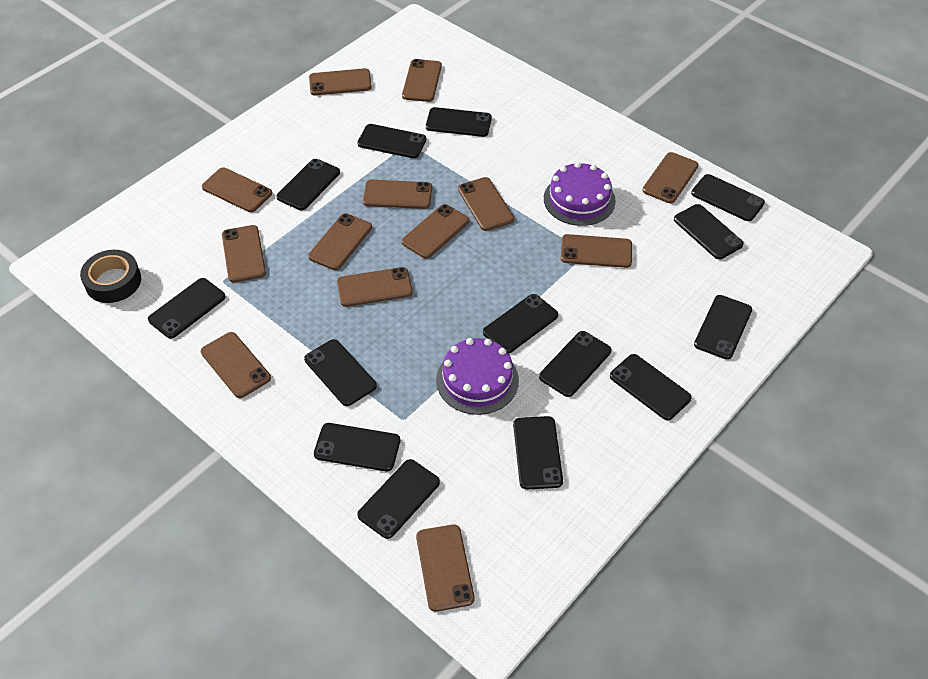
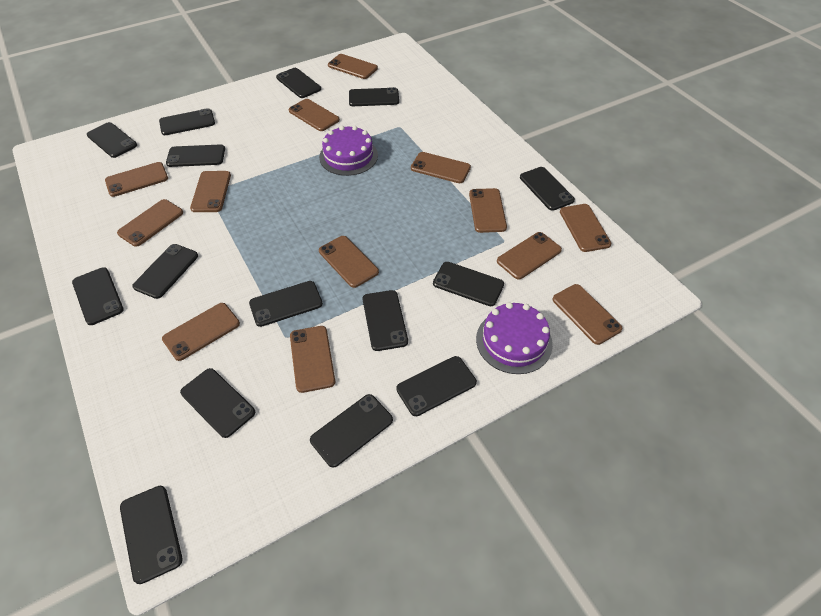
black phone: 14 -> 15
black tape: 1 -> 0

